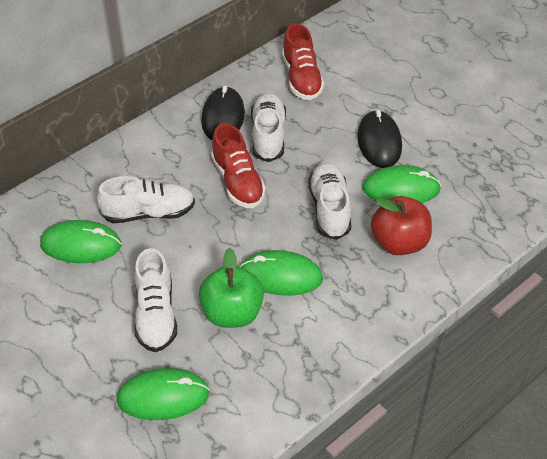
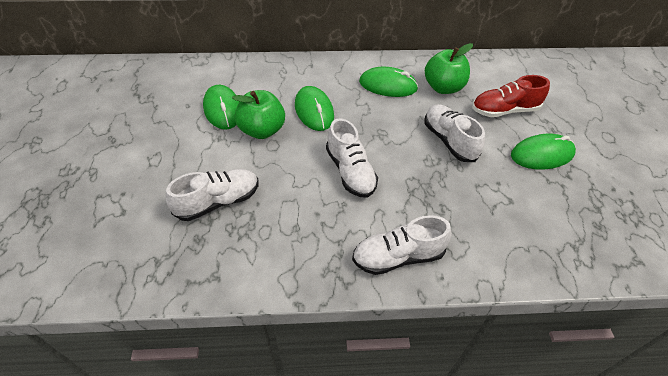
black mouse: 2 -> 0
green apple: 1 -> 2
red apple: 1 -> 0
red shoe: 2 -> 1

